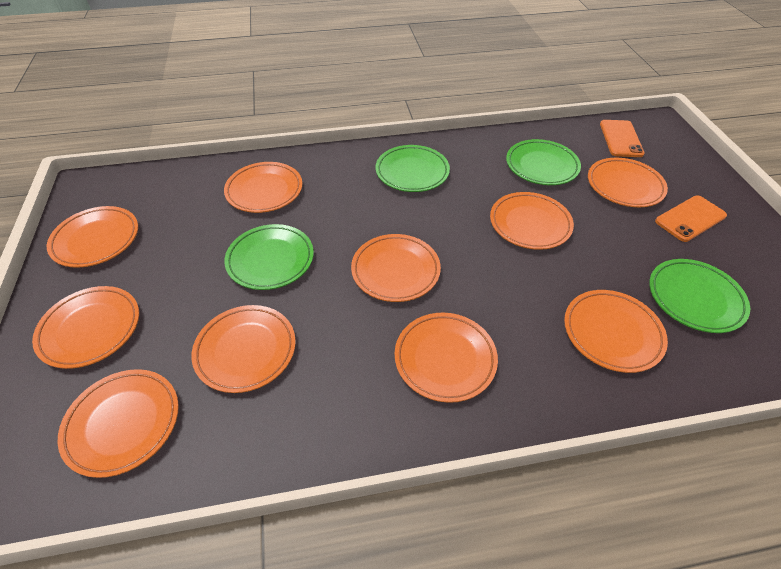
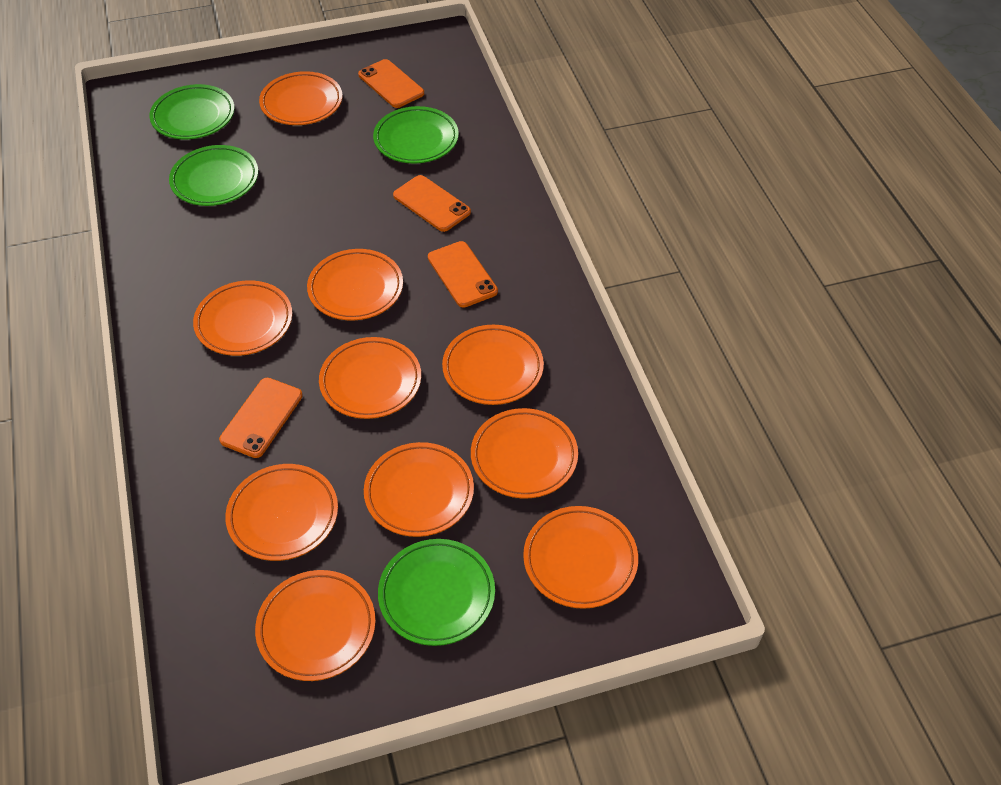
orange phone: 2 -> 4

